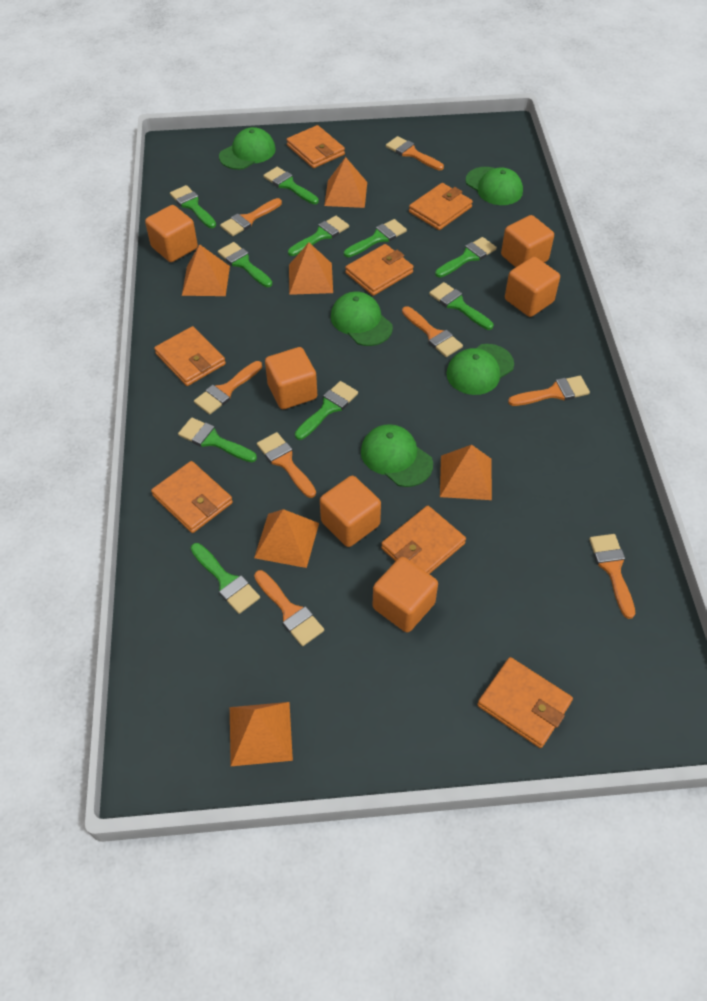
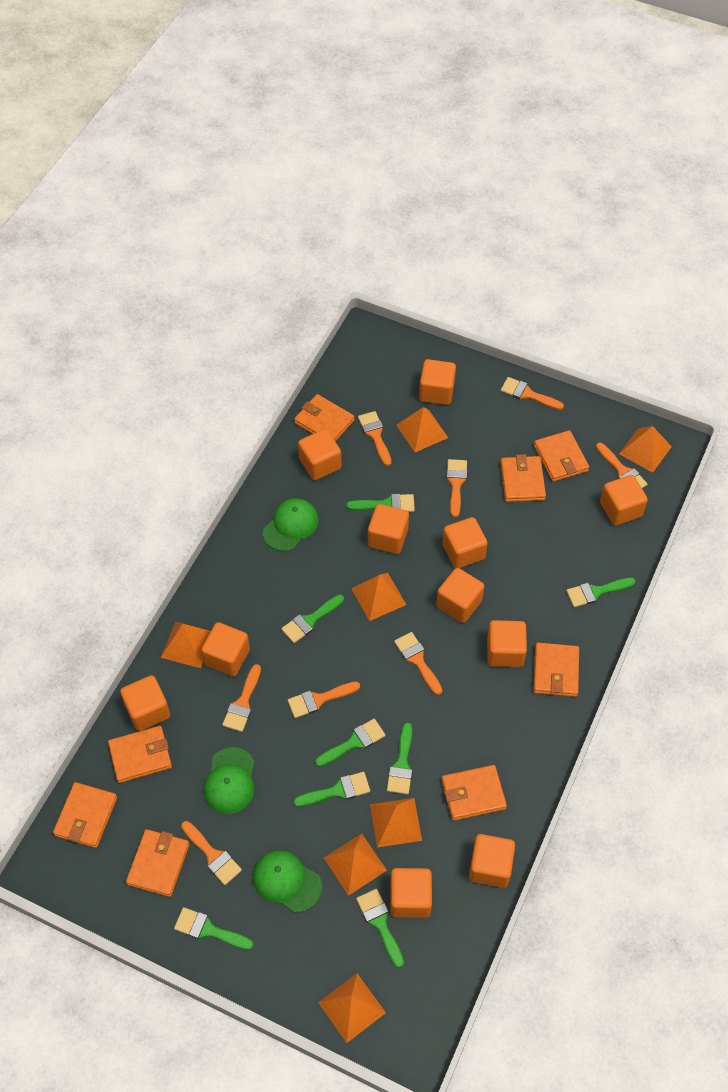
green brush: 10 -> 8
green cap: 5 -> 3
orange cube: 6 -> 11
orange pyramid: 6 -> 7
orange wallet: 7 -> 8

